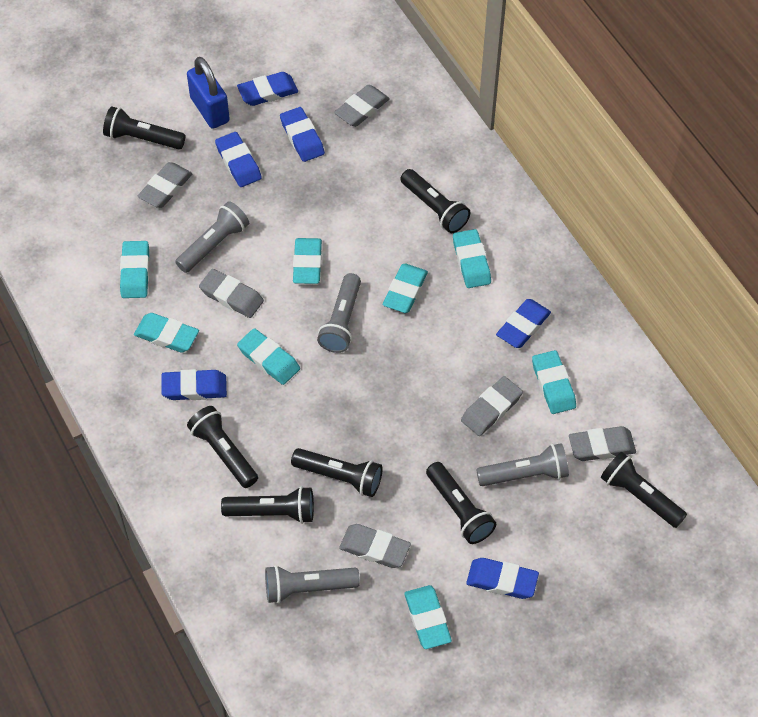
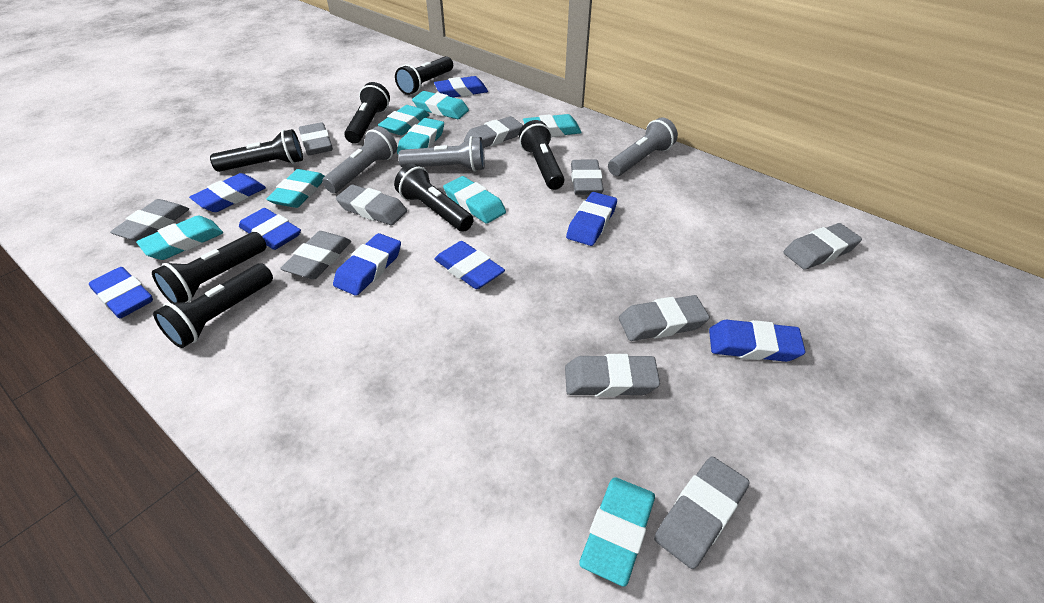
blue eraser: 6 -> 8
blue padlock: 1 -> 0
grey eraser: 6 -> 10
grey flashlight: 4 -> 3

